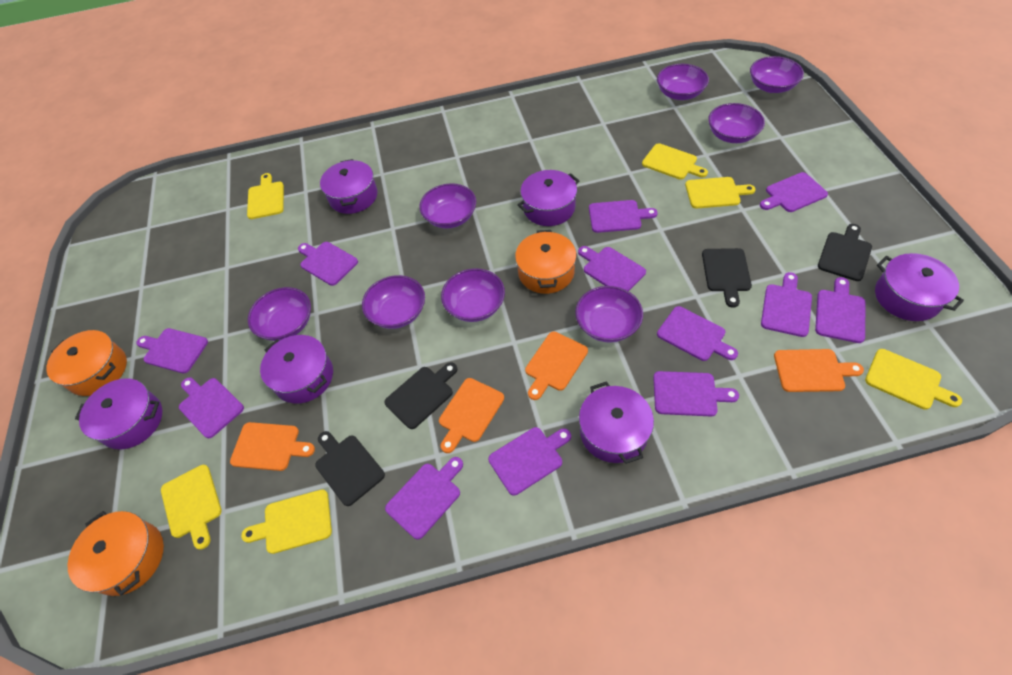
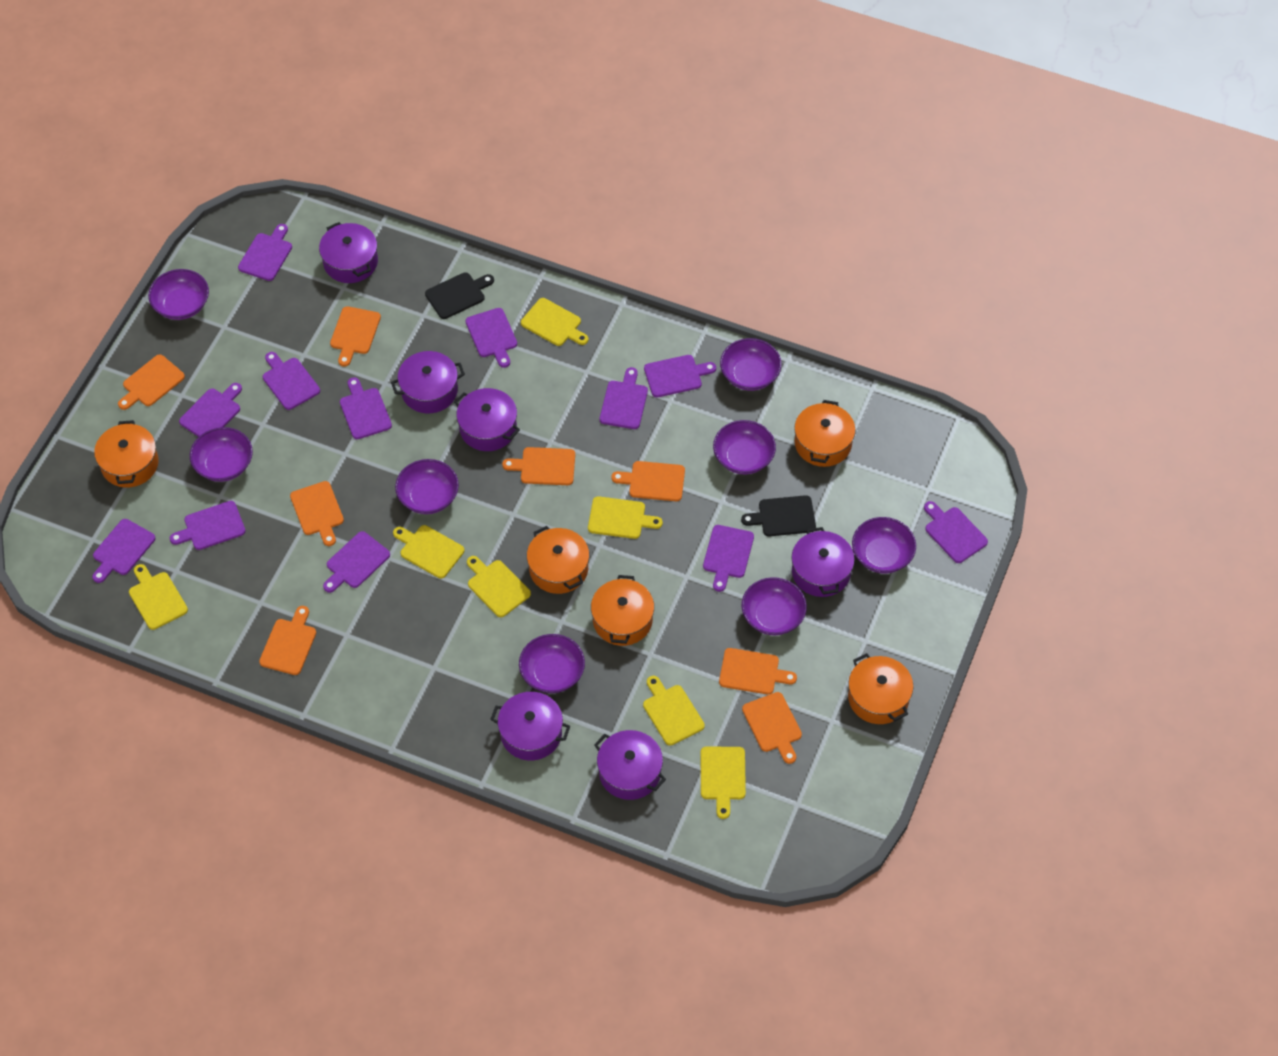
black cutting board: 4 -> 2
orange cutting board: 4 -> 8
orange pot: 3 -> 5
yellow cutting board: 6 -> 7

